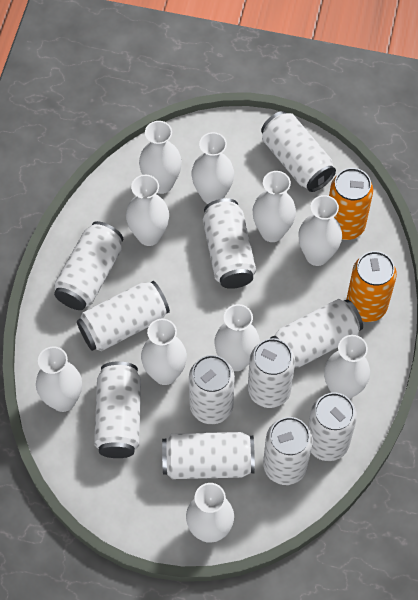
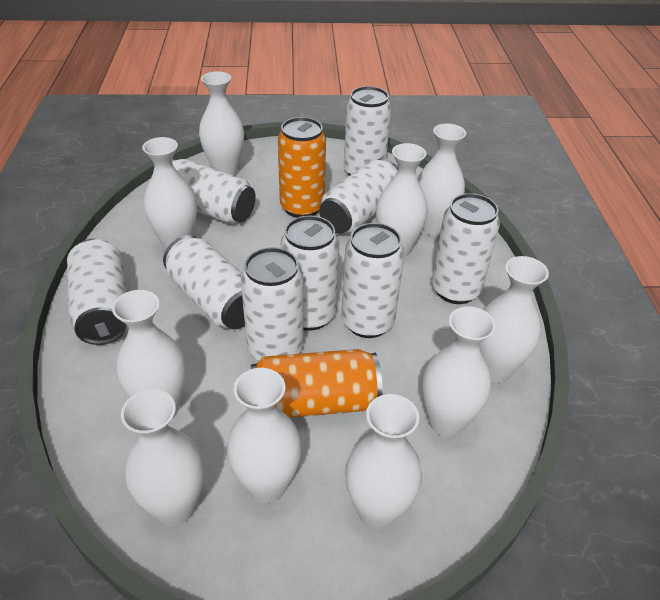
white can: 11 -> 9

